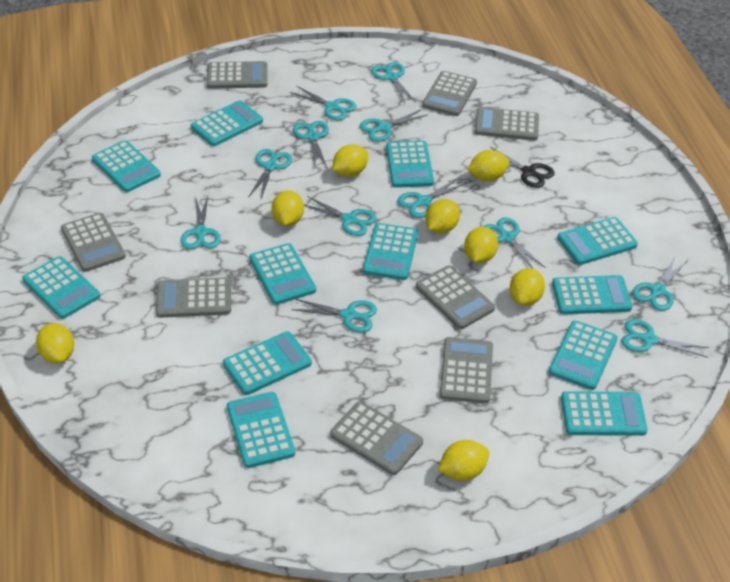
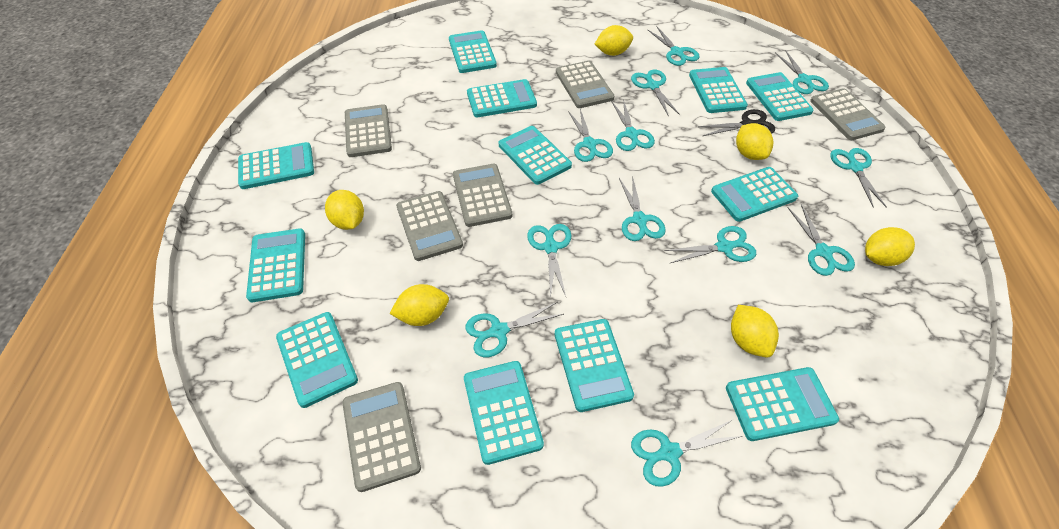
grey calculator: 8 -> 6
yellow lemon: 8 -> 6

